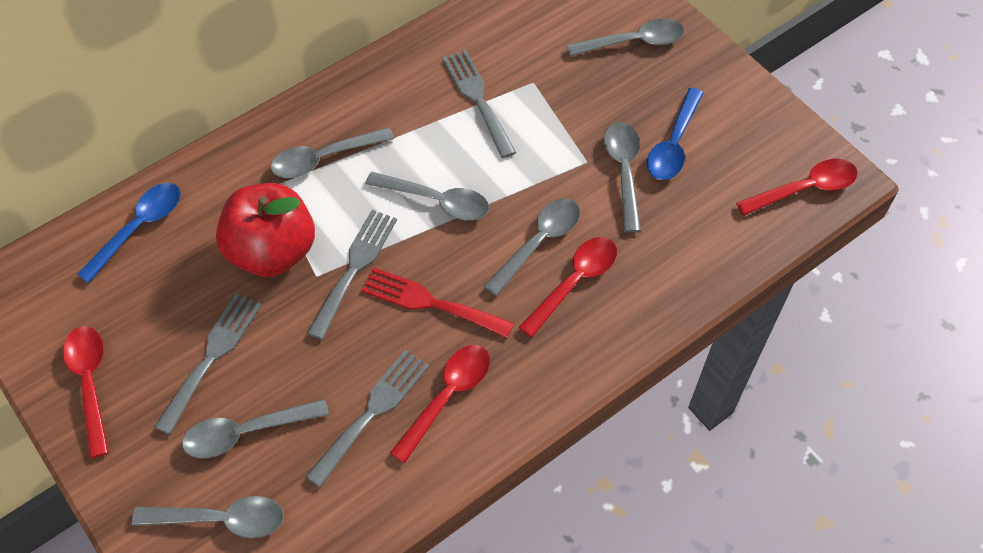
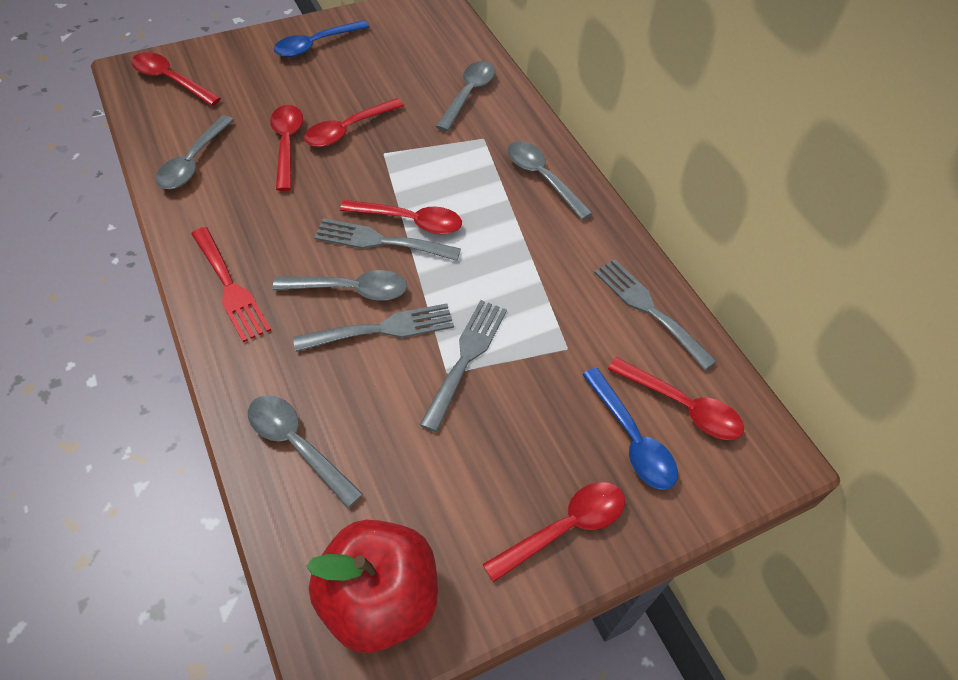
grey spoon: 7 -> 5
red spoon: 4 -> 6

